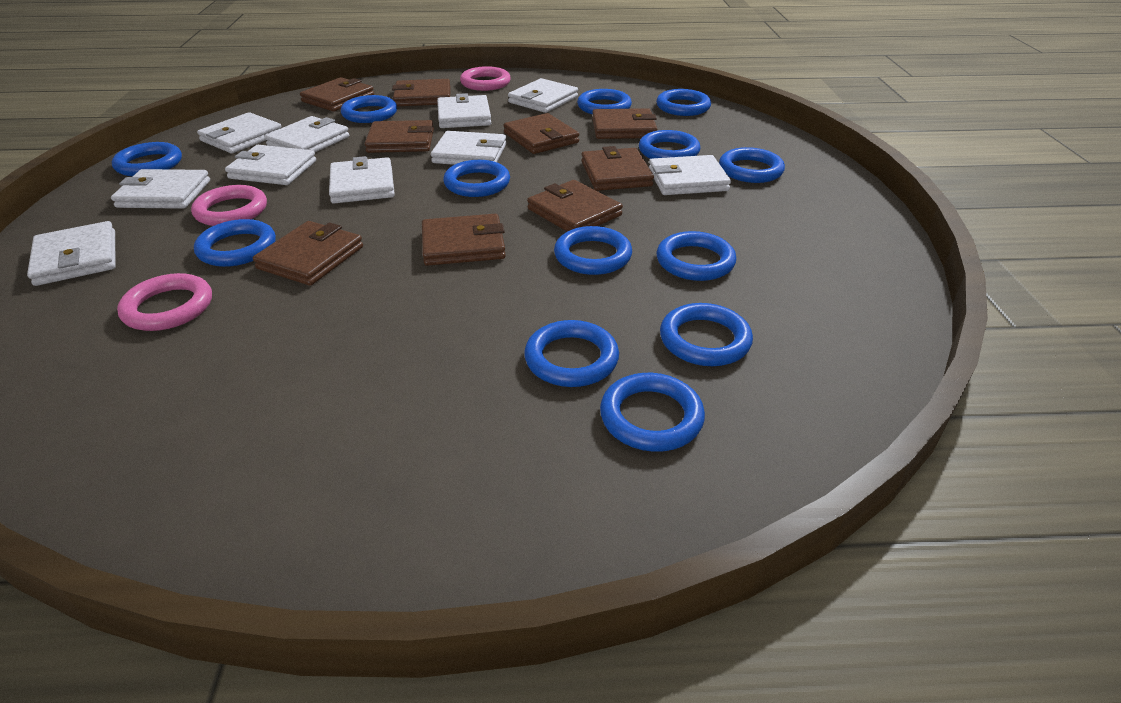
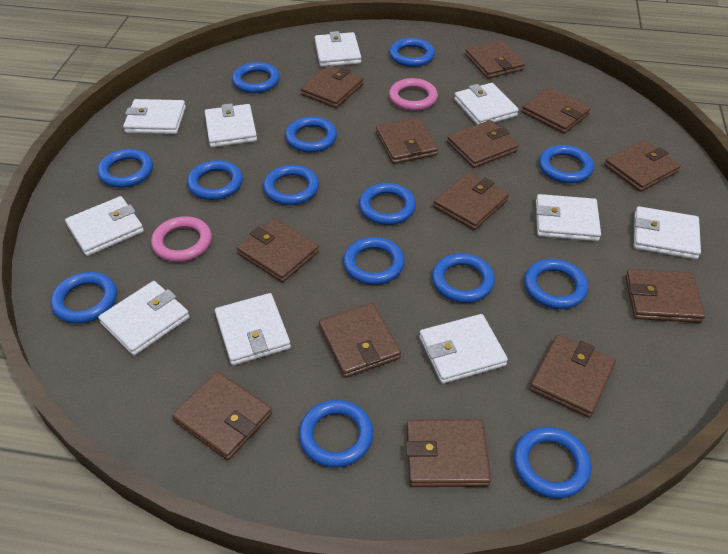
blue ring: 13 -> 14
brown wallet: 9 -> 13
pink ring: 3 -> 2

